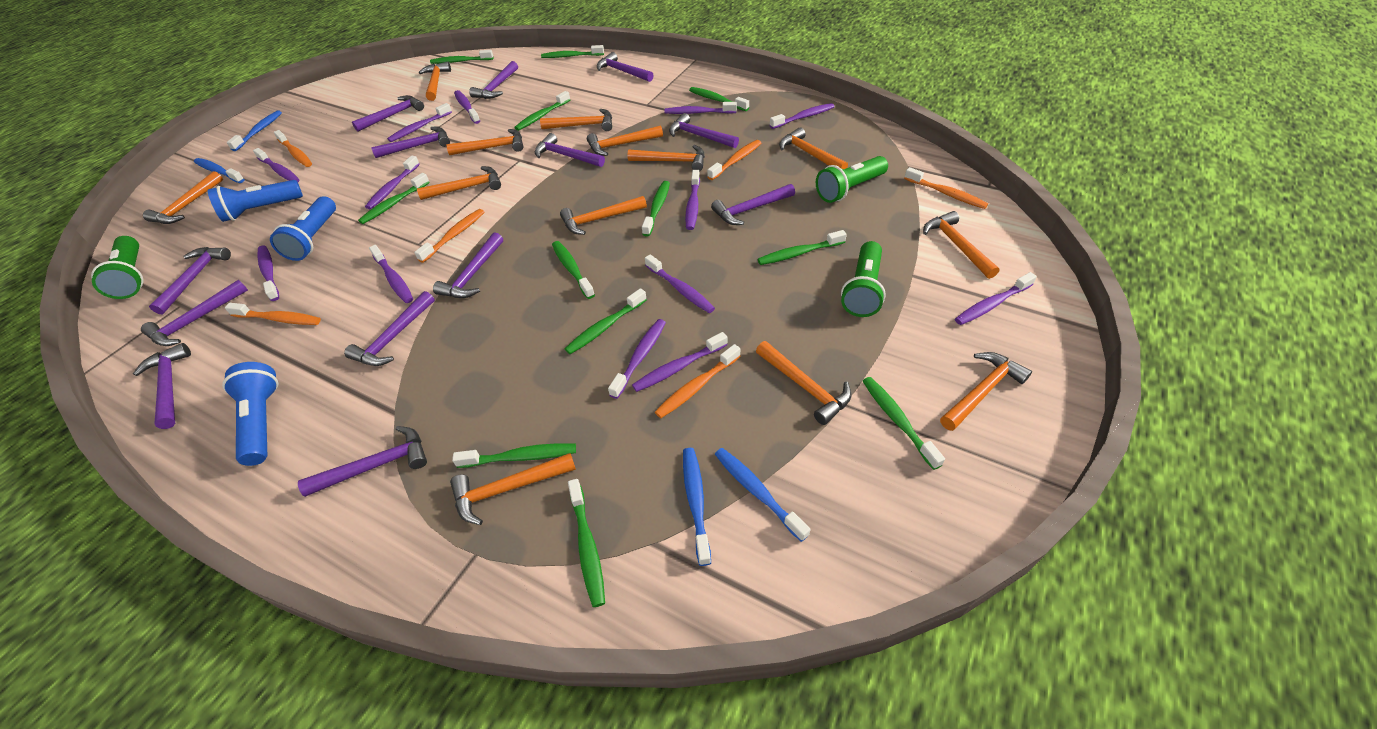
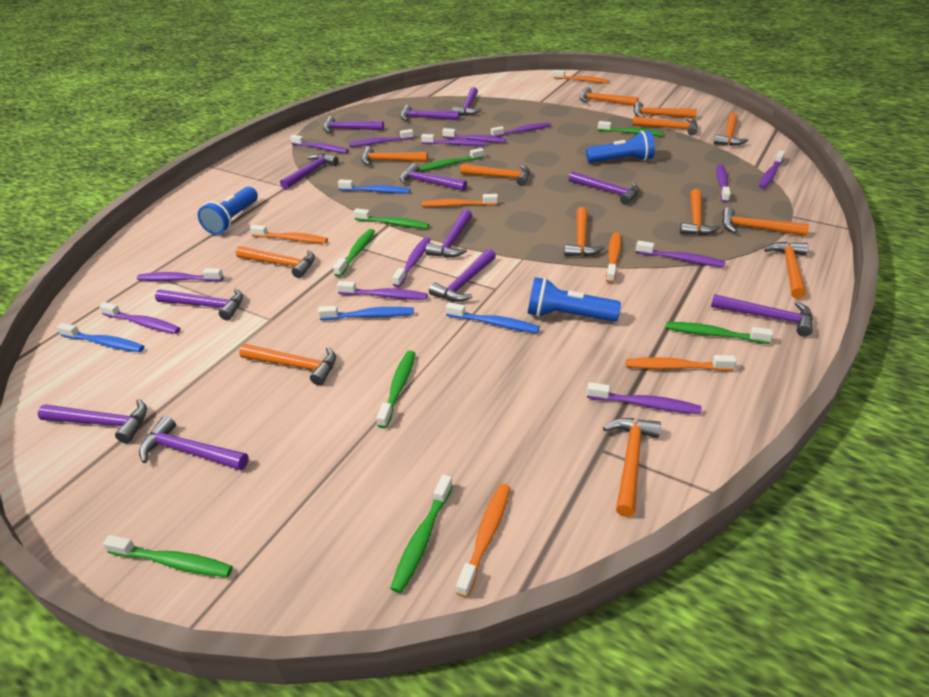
green flashlight: 3 -> 0
green toothbrush: 12 -> 8
purple hammer: 13 -> 12

